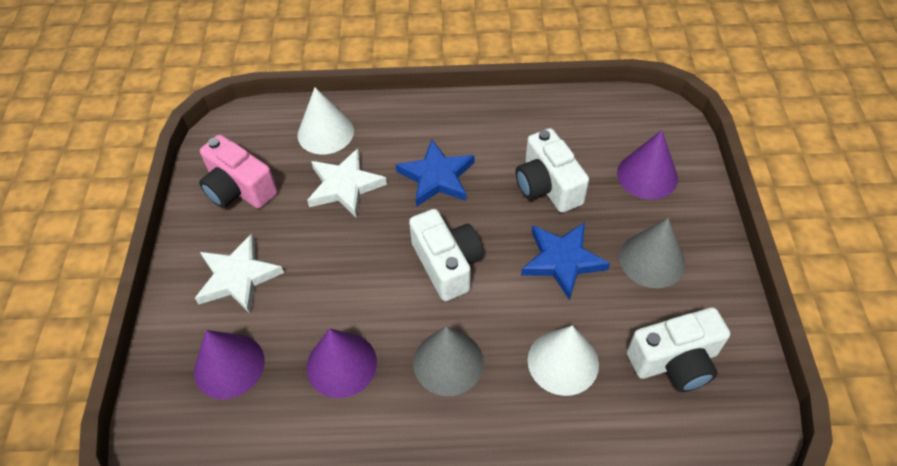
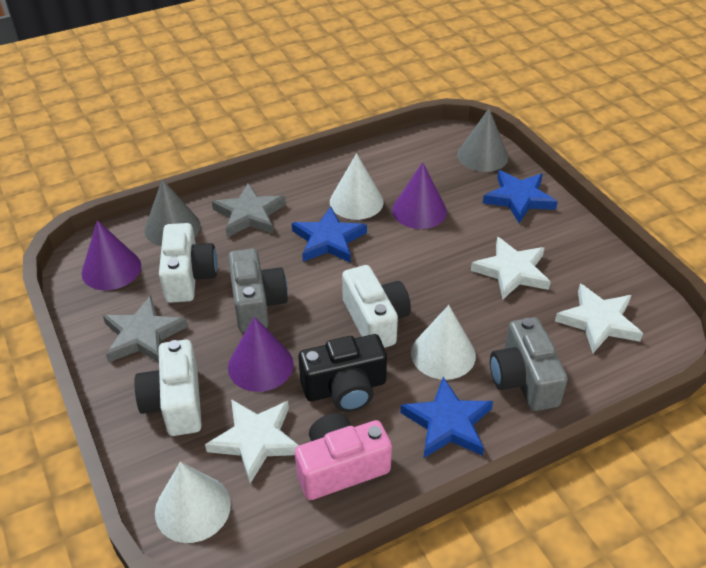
black camera: 0 -> 1
blue star: 2 -> 3
grey camera: 0 -> 2
grey star: 0 -> 2
white cone: 2 -> 3
white star: 2 -> 3

